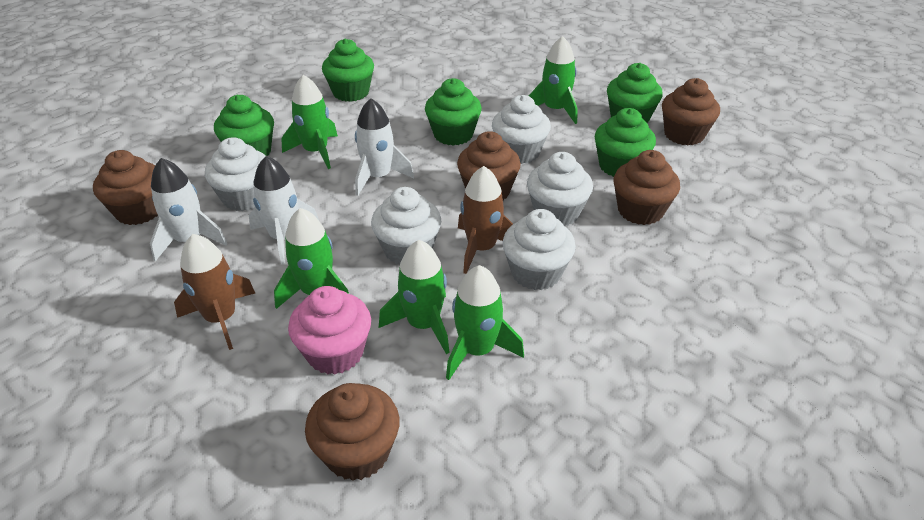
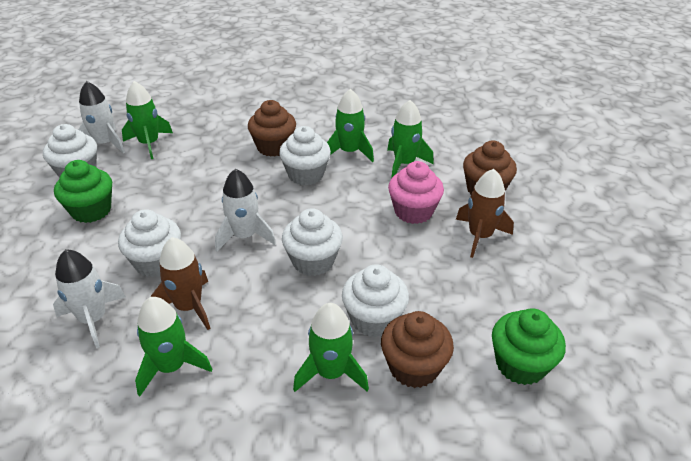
brown cupcake: 5 -> 3
green cupcake: 5 -> 2

